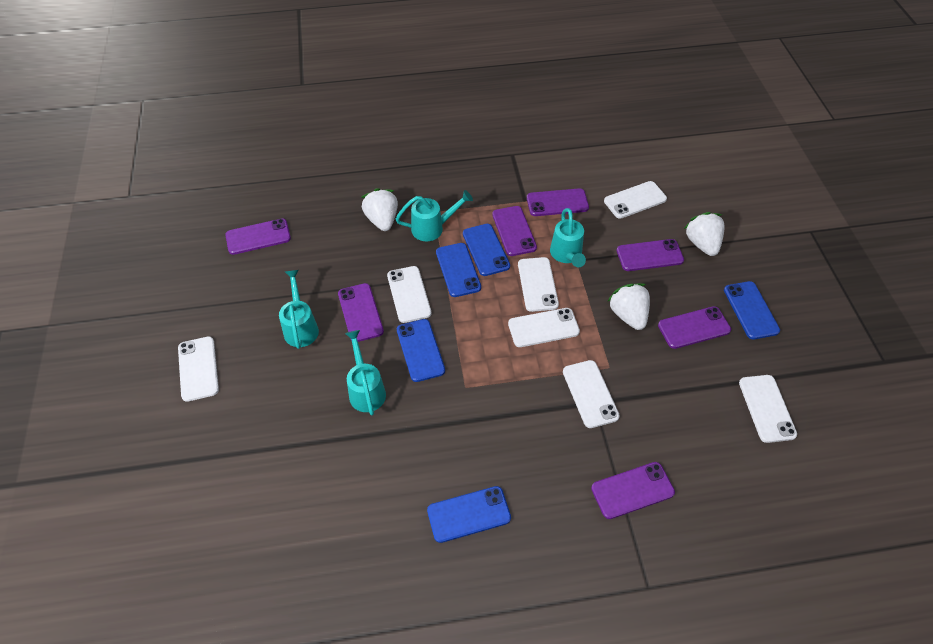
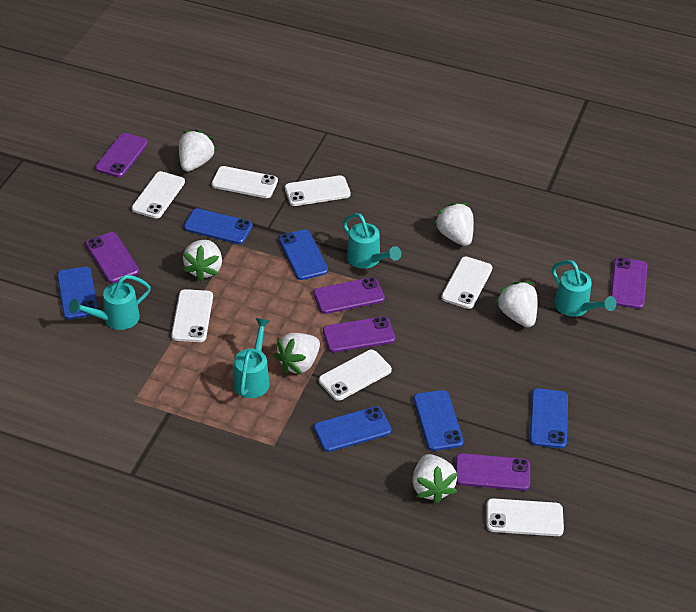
blue phone: 5 -> 6
purple phone: 7 -> 6
white strawberry: 3 -> 6

